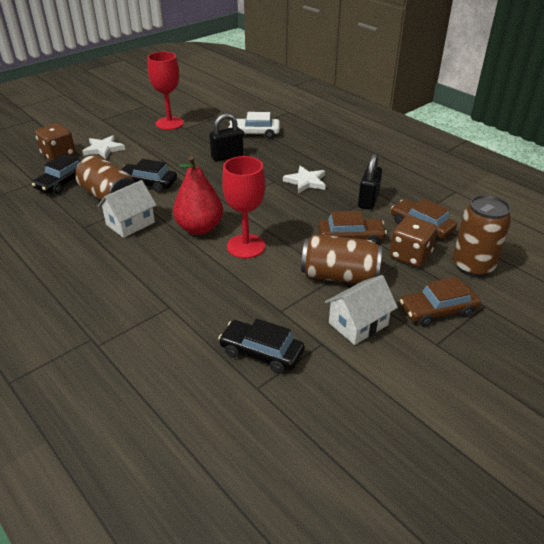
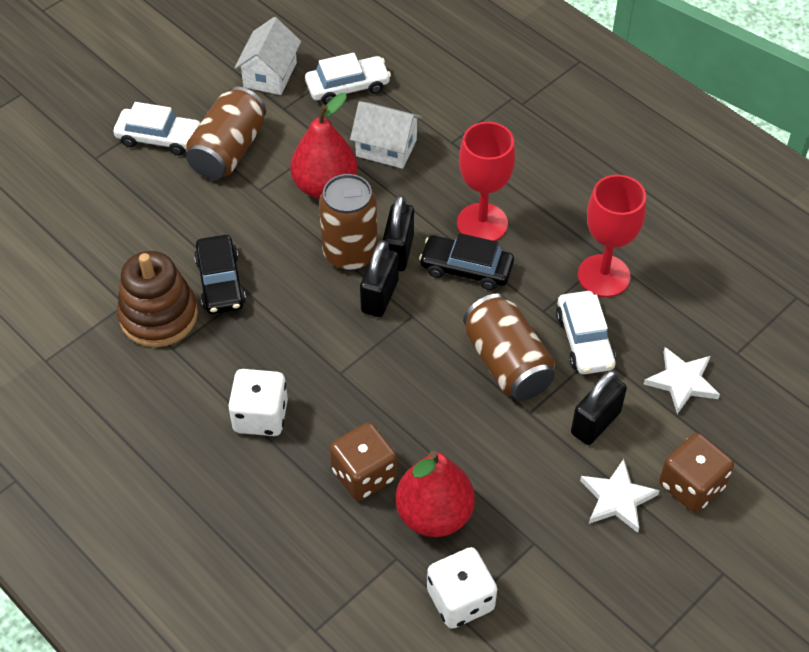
black car: 3 -> 2
black padlock: 2 -> 3
brown car: 3 -> 0
brown stacking toy: 0 -> 1
red pear: 1 -> 2
white car: 1 -> 3
white dice: 0 -> 2

